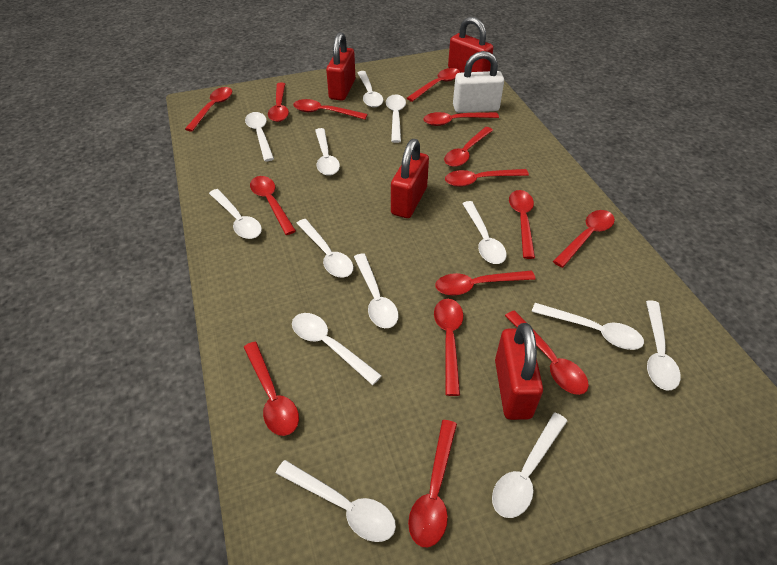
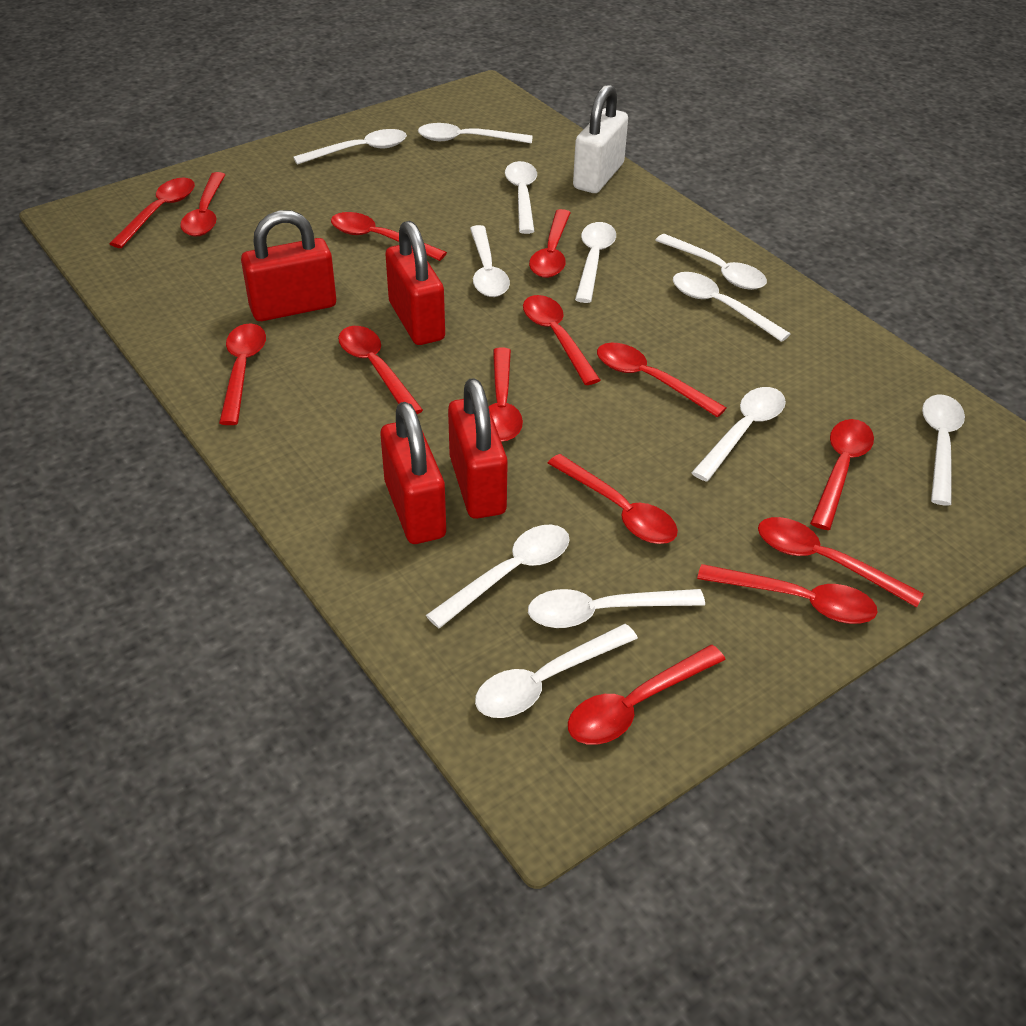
red spoon: 15 -> 14
white spoon: 13 -> 12

